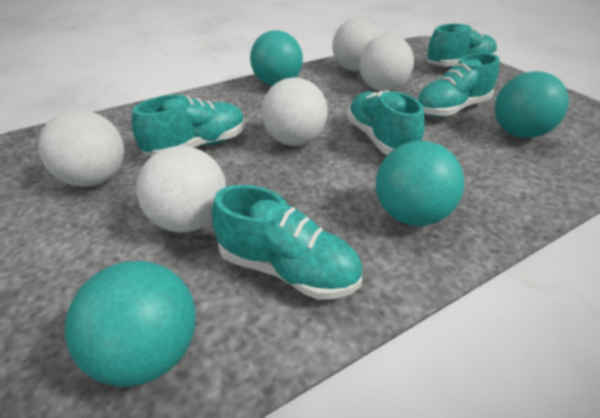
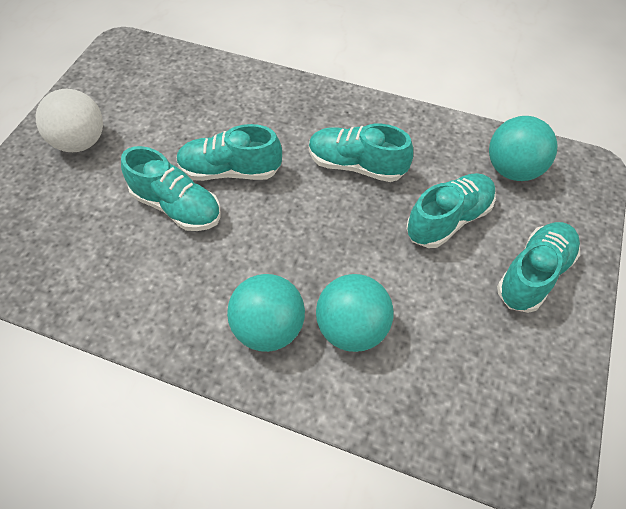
turquoise ball: 4 -> 3
white ball: 5 -> 1

